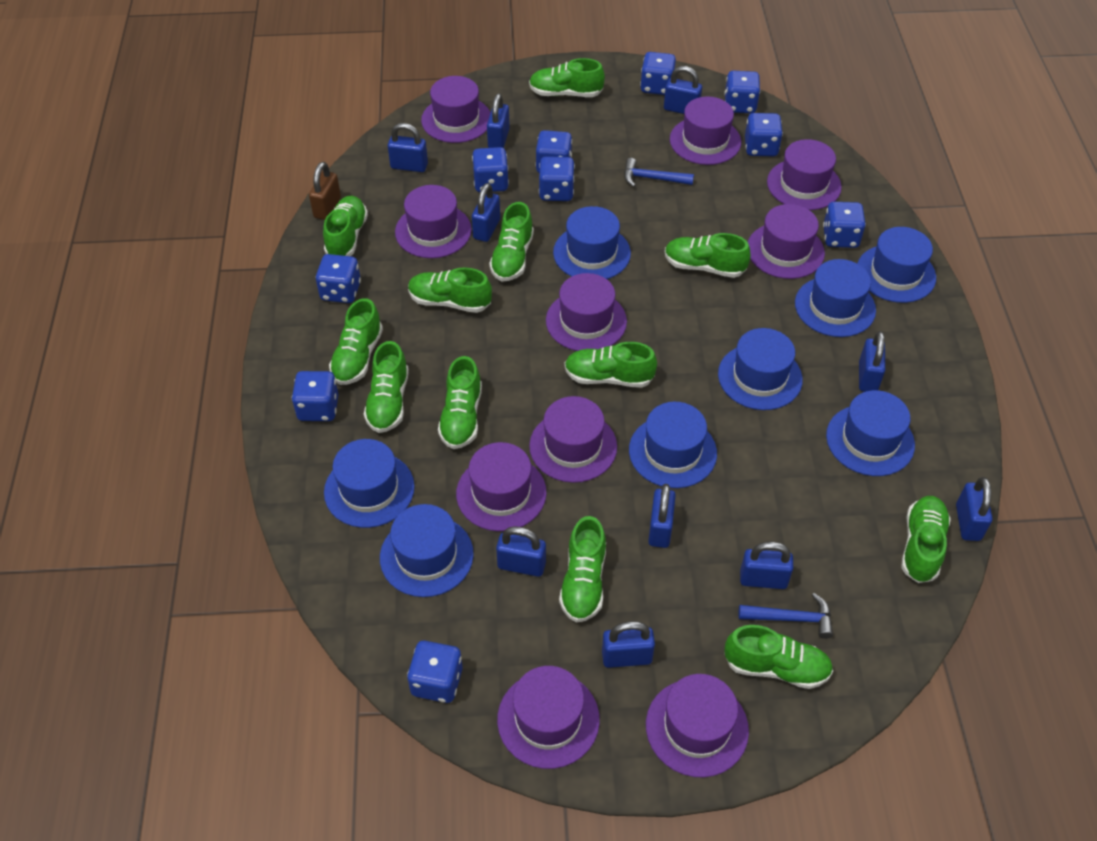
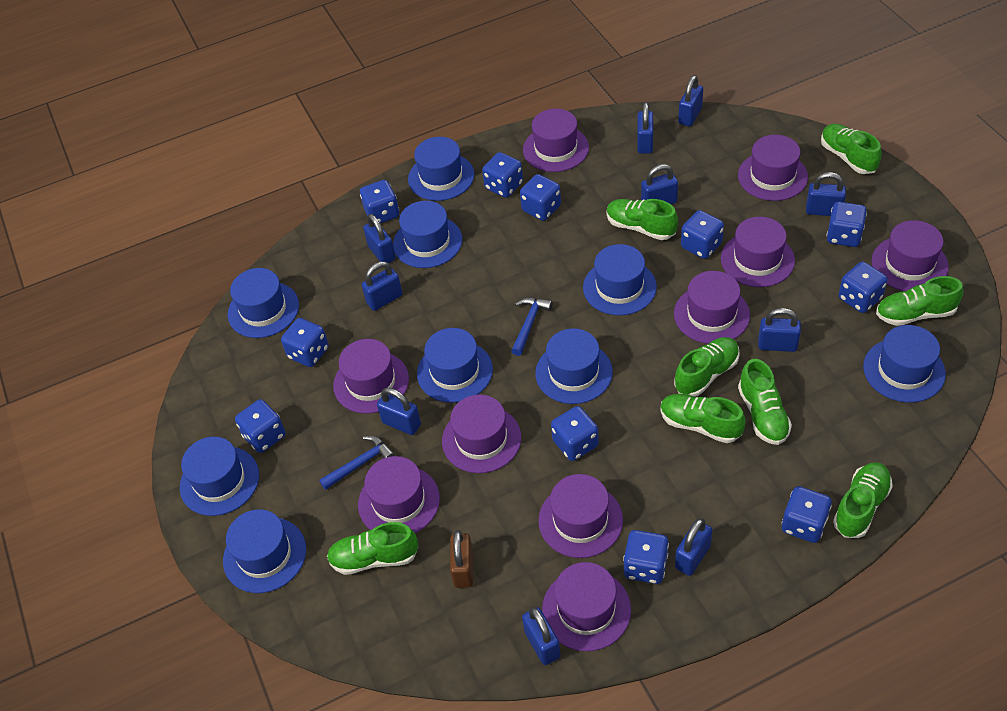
blue dice: 10 -> 11
blue hat: 8 -> 9
green shoe: 12 -> 8

